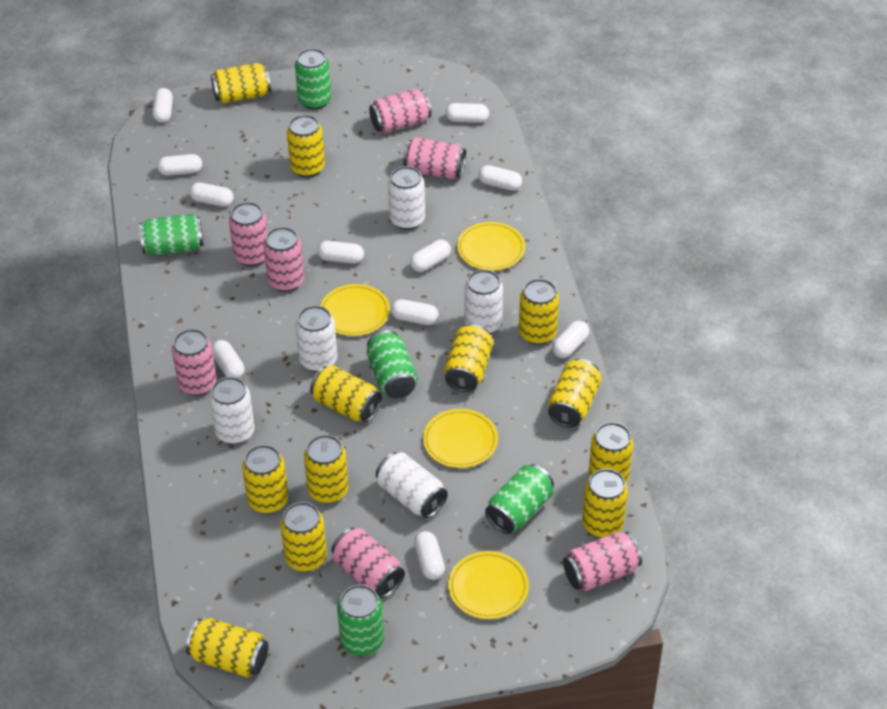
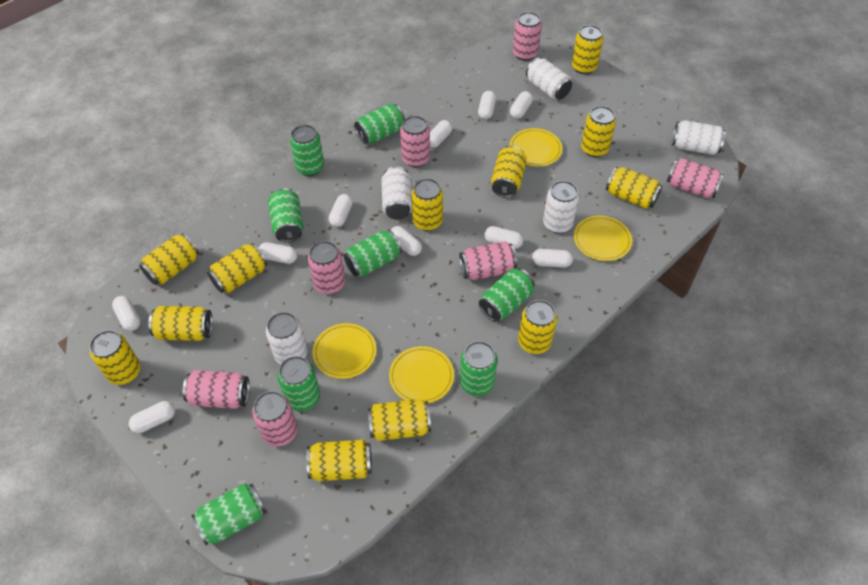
green can: 5 -> 8
white capsule: 11 -> 10

